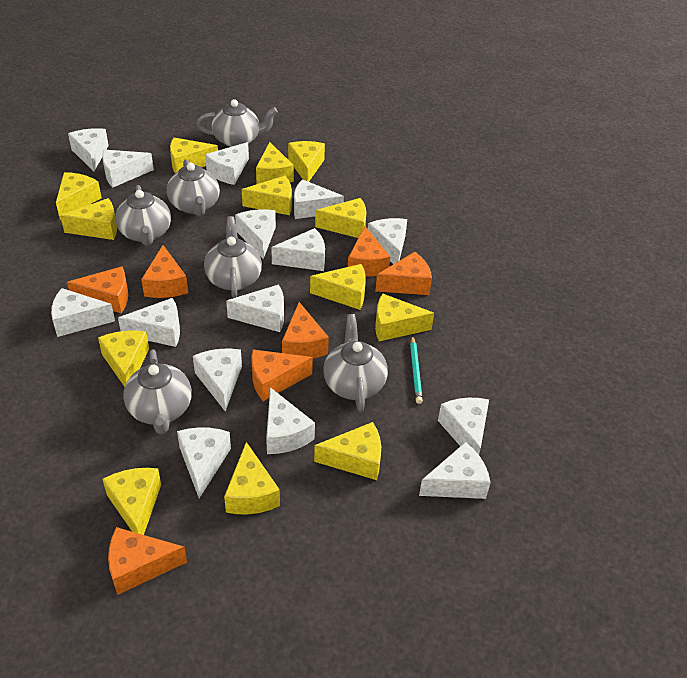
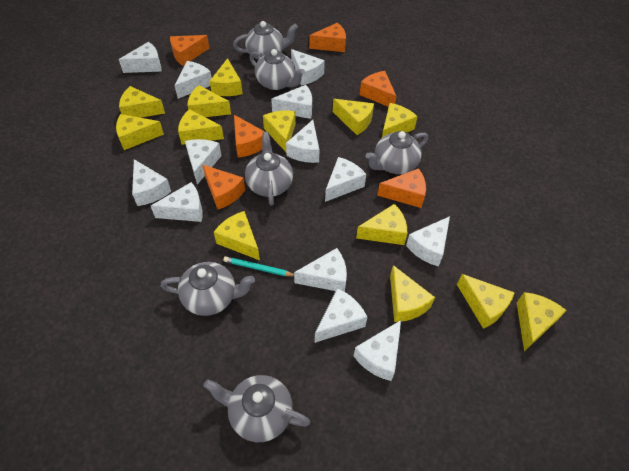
orange cheese: 7 -> 6
white cheese: 15 -> 13

